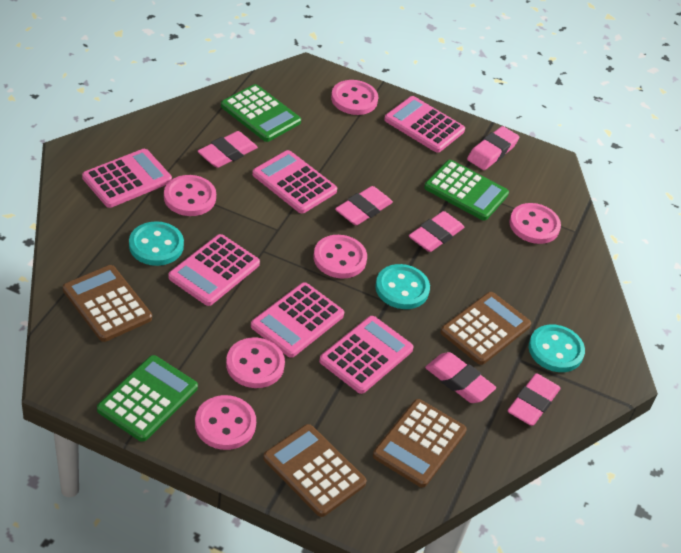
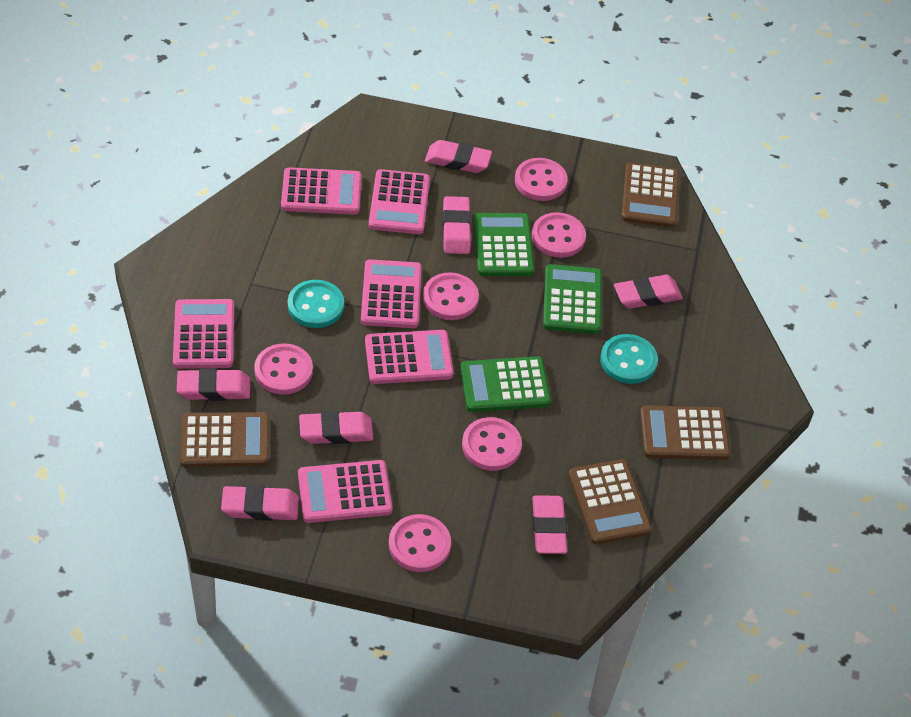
pink eraser: 6 -> 7
turquoise button: 3 -> 2

